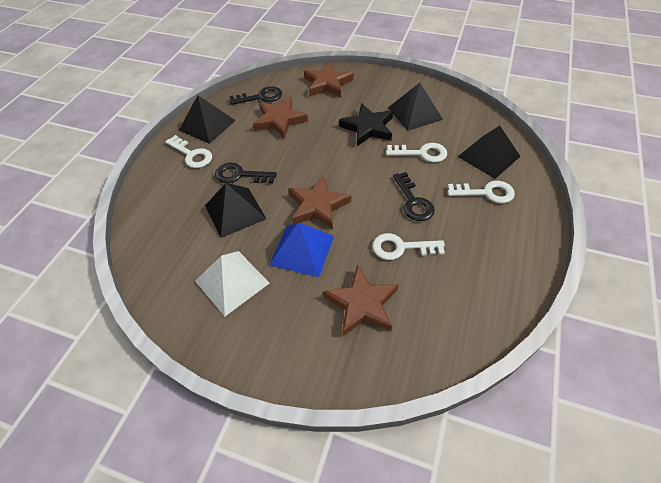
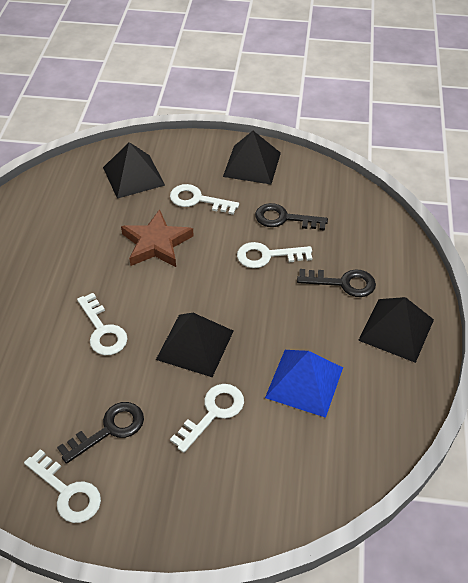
black star: 1 -> 0
brown star: 4 -> 1
white key: 4 -> 5
white pyramid: 1 -> 0

